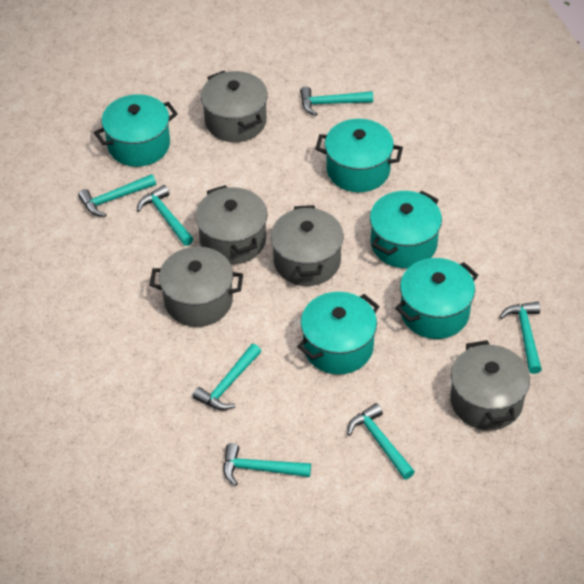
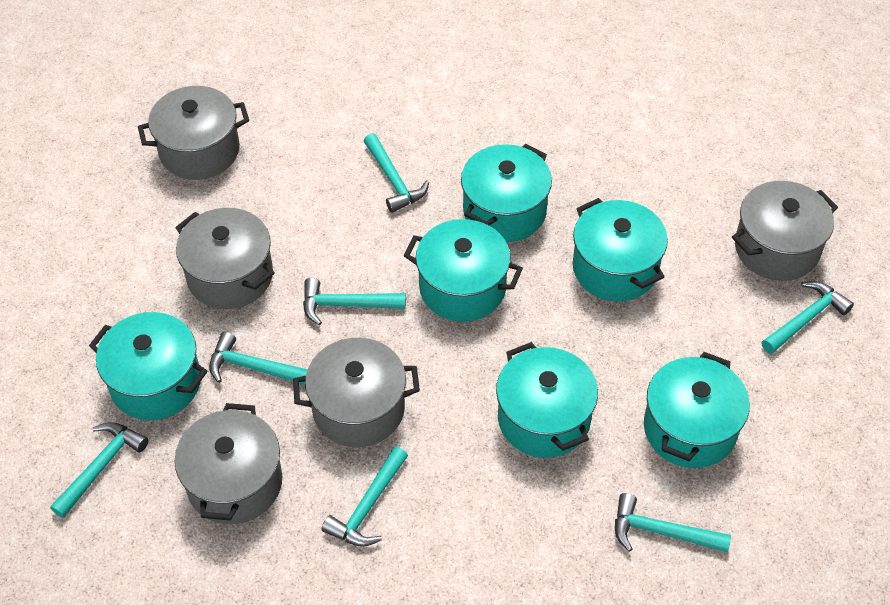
turquoise pot: 5 -> 6

